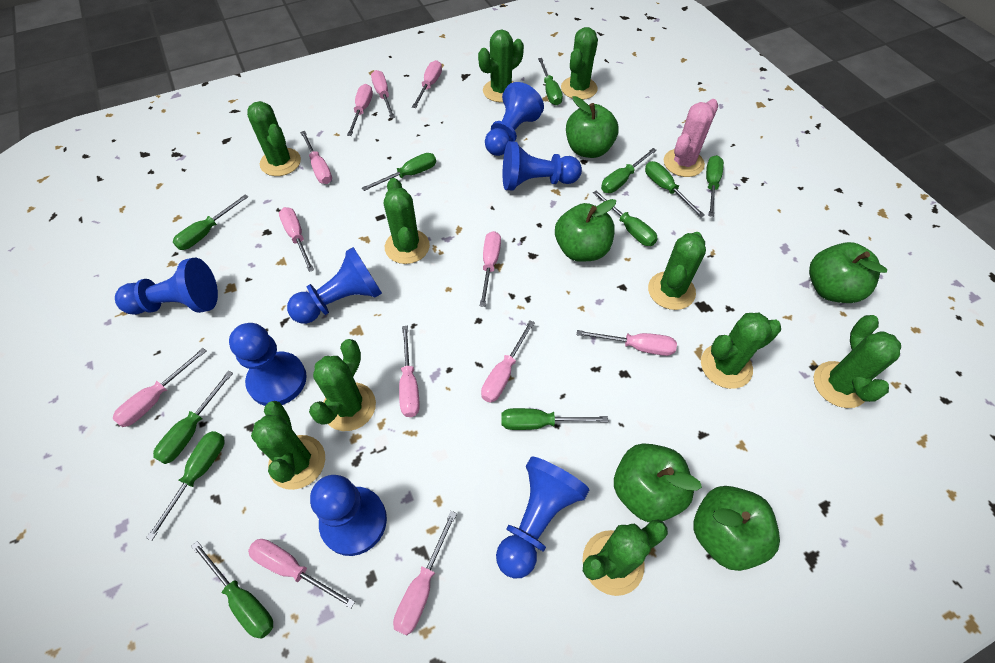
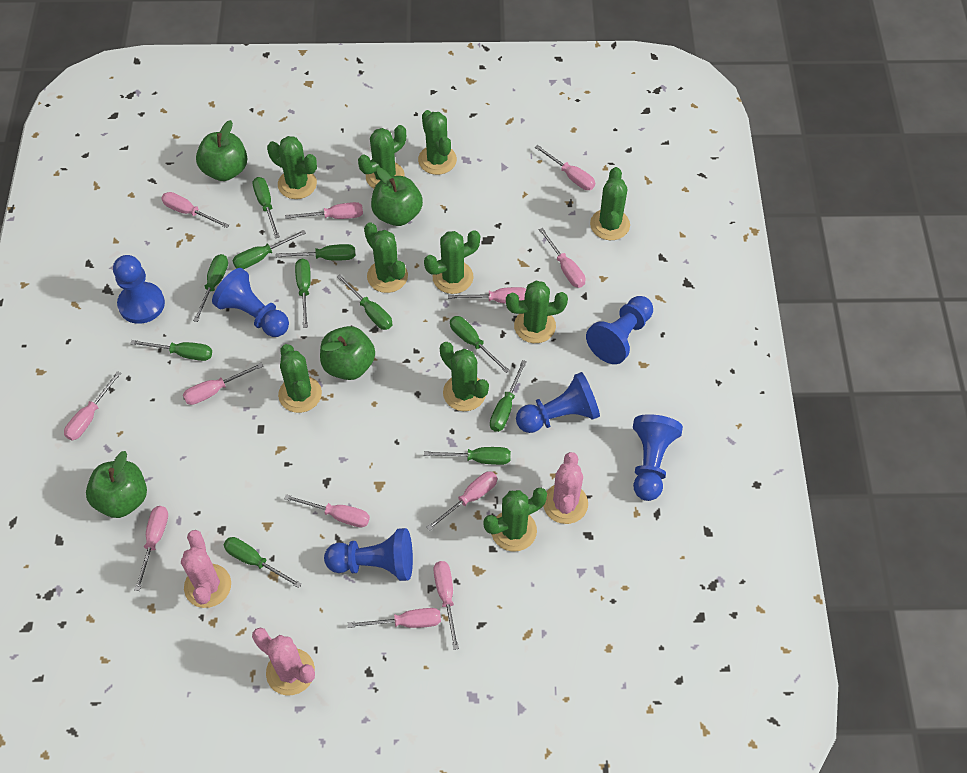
blue pawn: 7 -> 6
green apple: 5 -> 4
pink cactus: 1 -> 3

